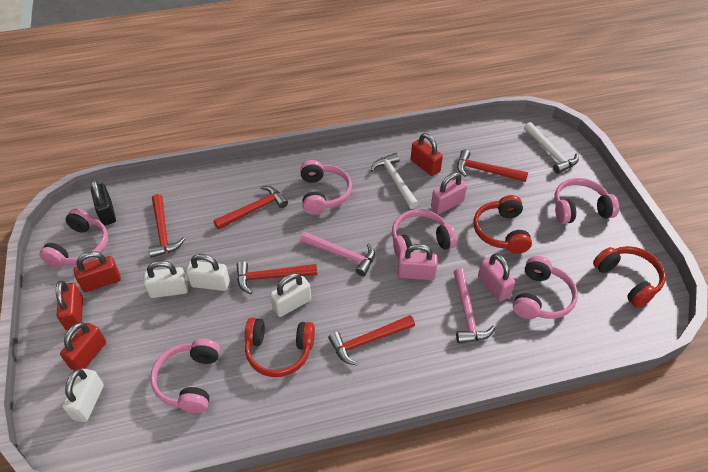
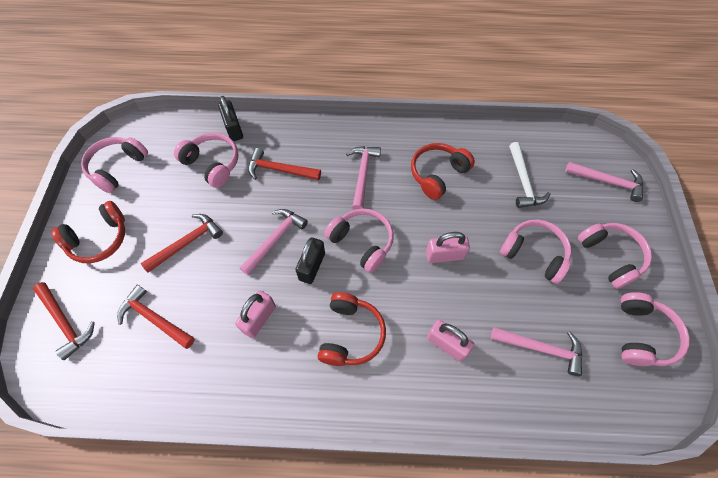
black padlock: 1 -> 2
pink hammer: 2 -> 4
red hammer: 5 -> 4
red padlock: 4 -> 0
white hammer: 2 -> 1
white padlock: 4 -> 0

